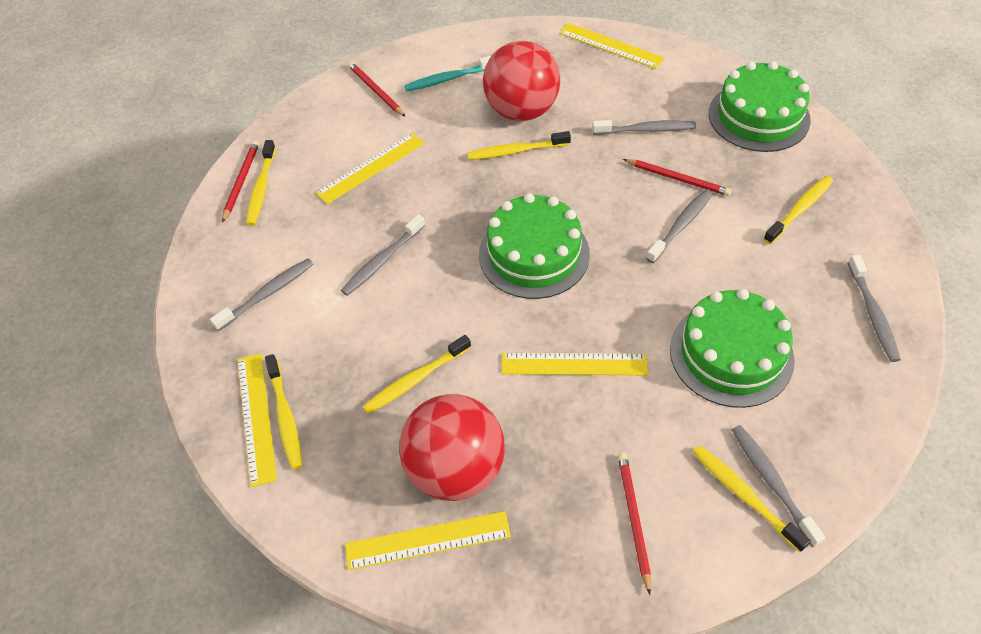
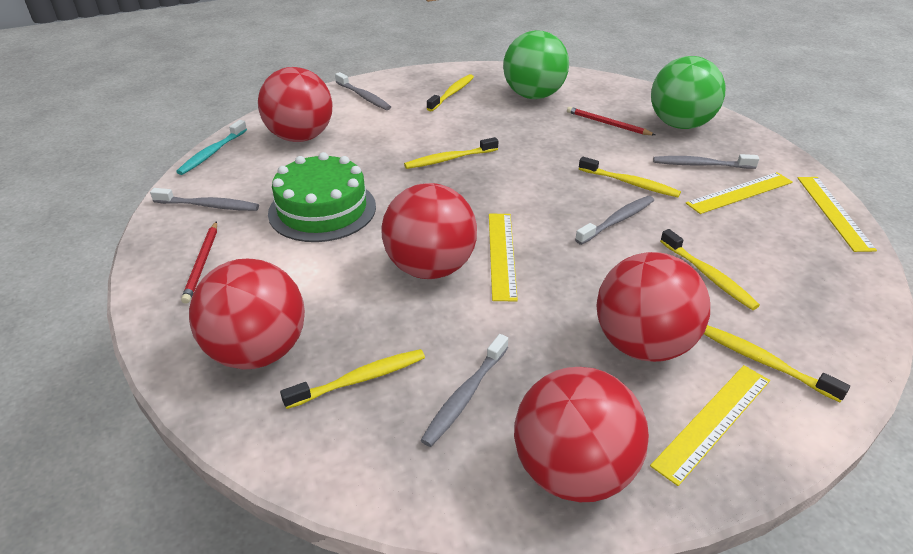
green ball: 0 -> 2
green cake: 3 -> 1
grey toothbrush: 6 -> 5
red ball: 2 -> 5
red pencil: 4 -> 2
yellow ruler: 5 -> 4

